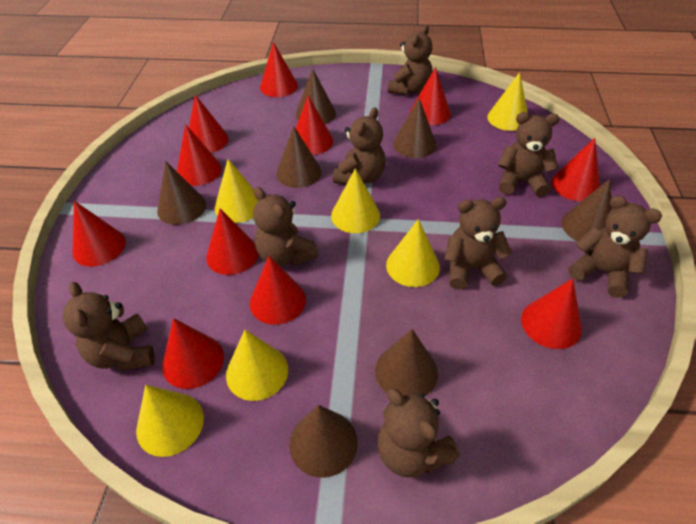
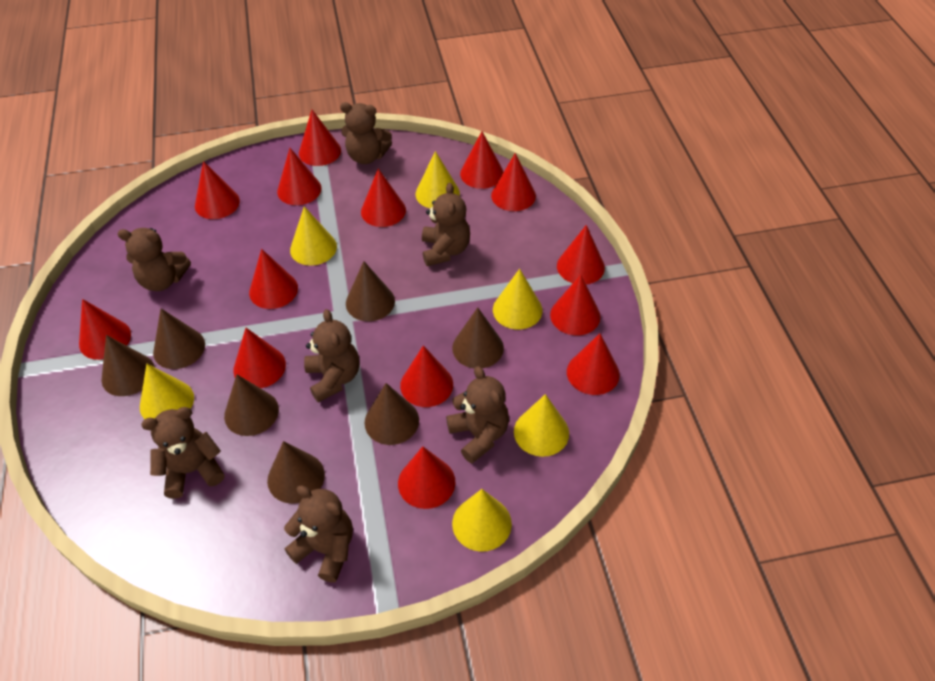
brown teddy bear: 8 -> 7
red cone: 11 -> 14

